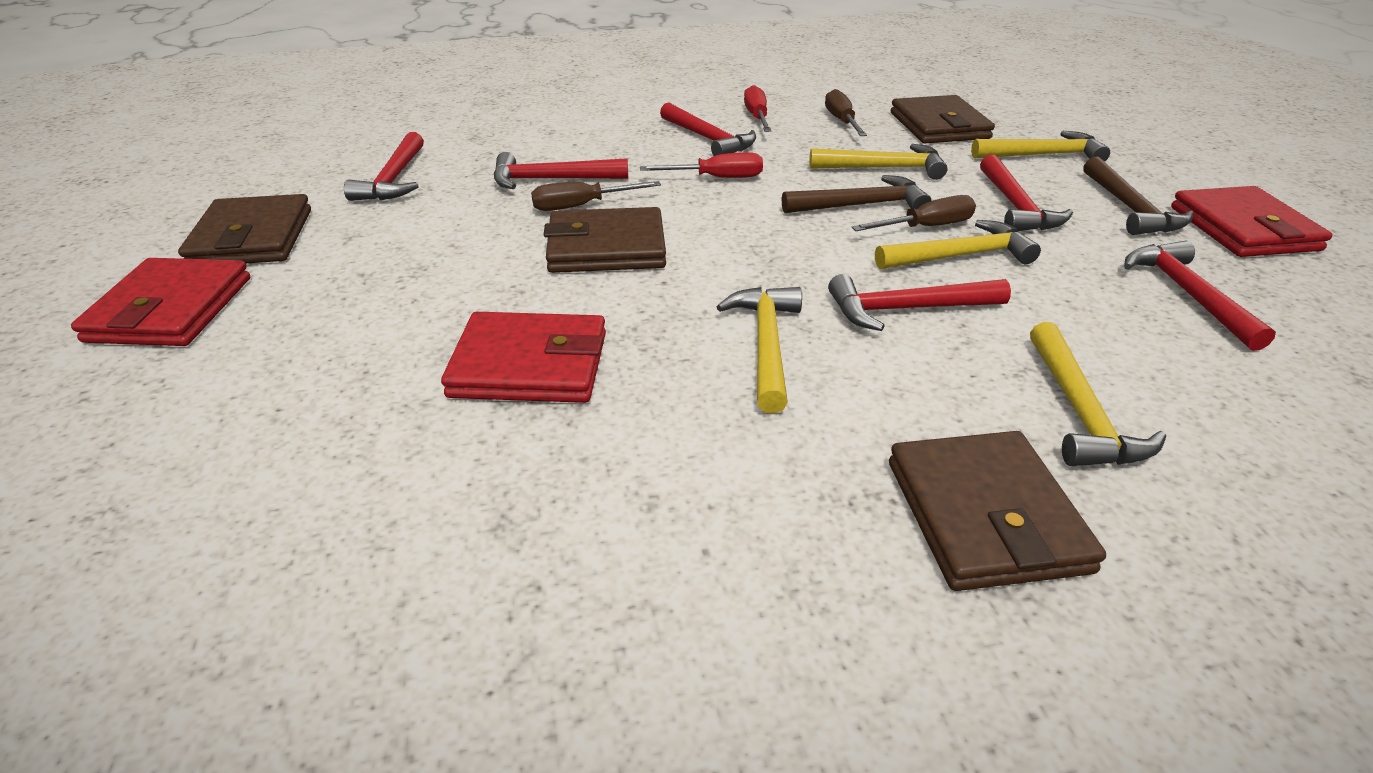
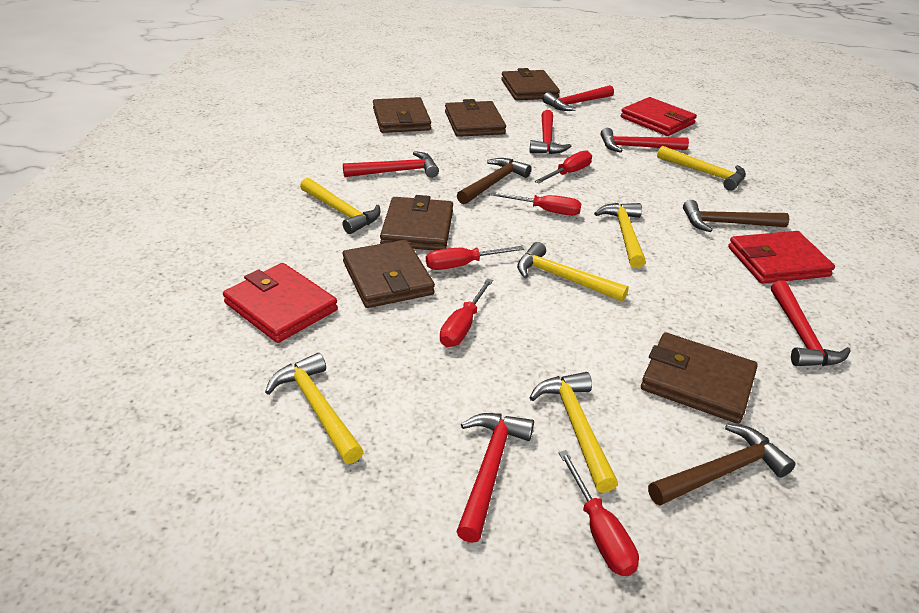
brown hammer: 2 -> 3
brown screwdriver: 3 -> 0
brown wallet: 4 -> 6
red screwdriver: 2 -> 5
yellow hammer: 5 -> 6

